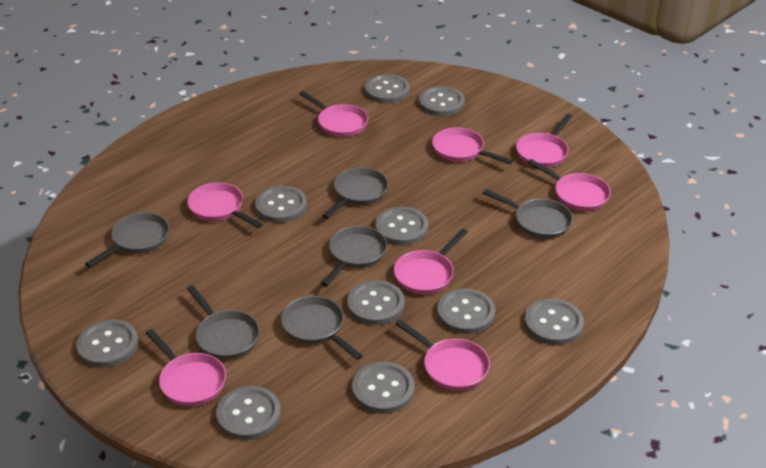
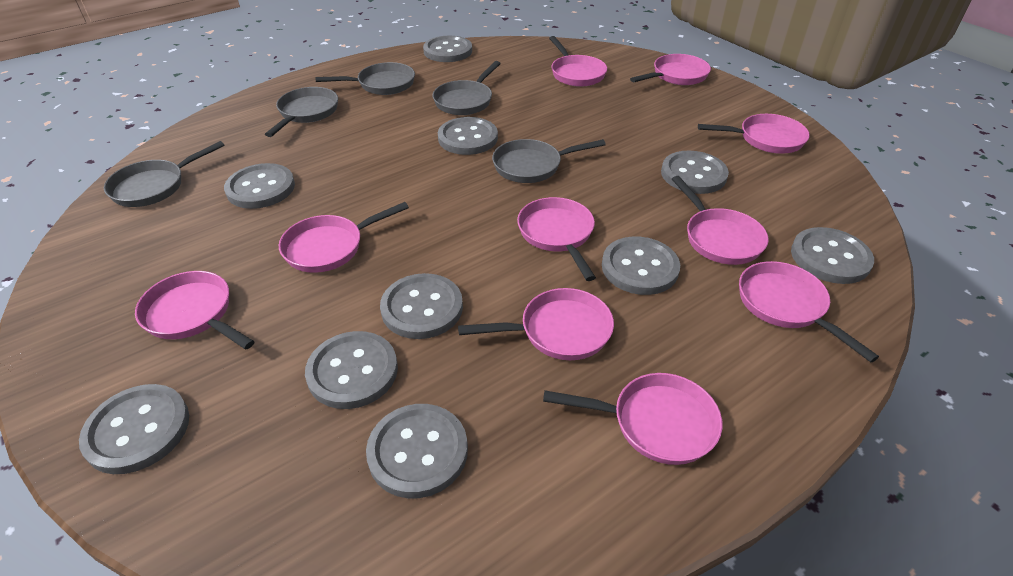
grey pan: 6 -> 5
pink pan: 8 -> 10

